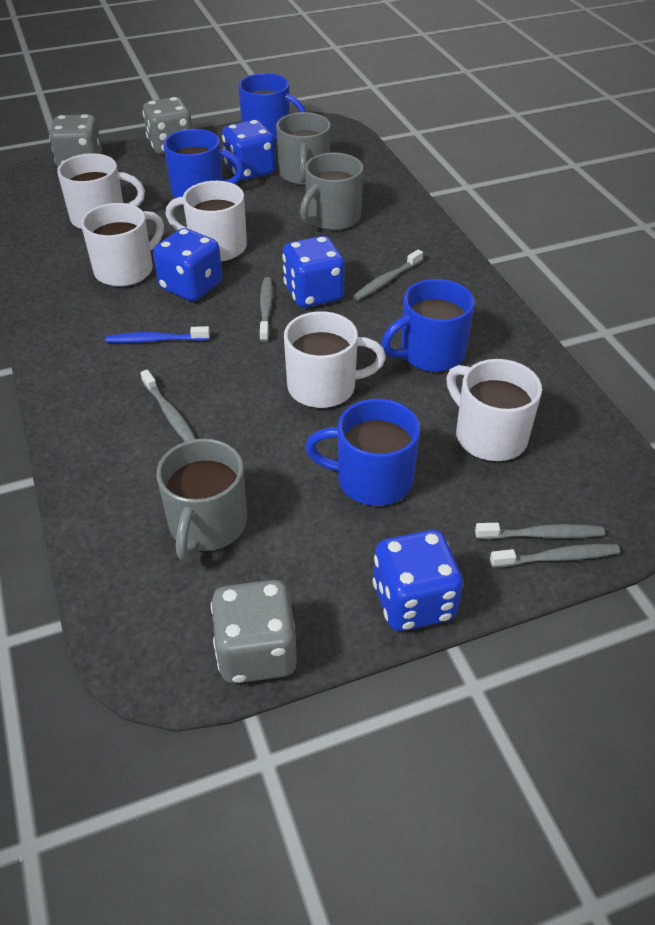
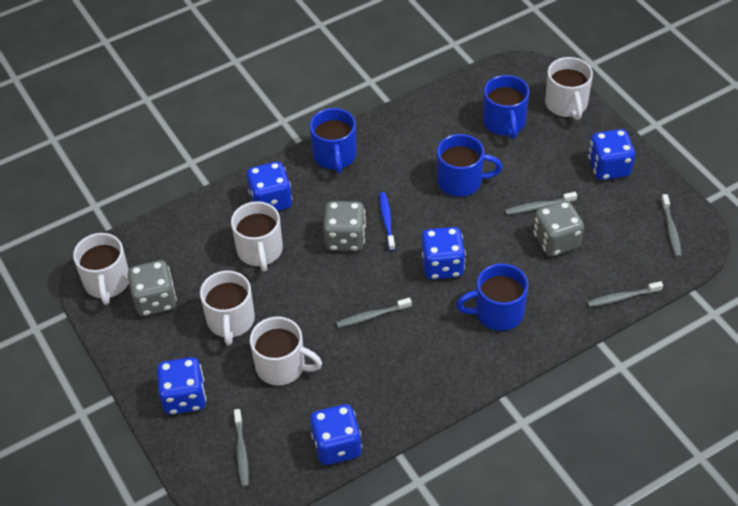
blue dice: 4 -> 5
grey mug: 3 -> 0

